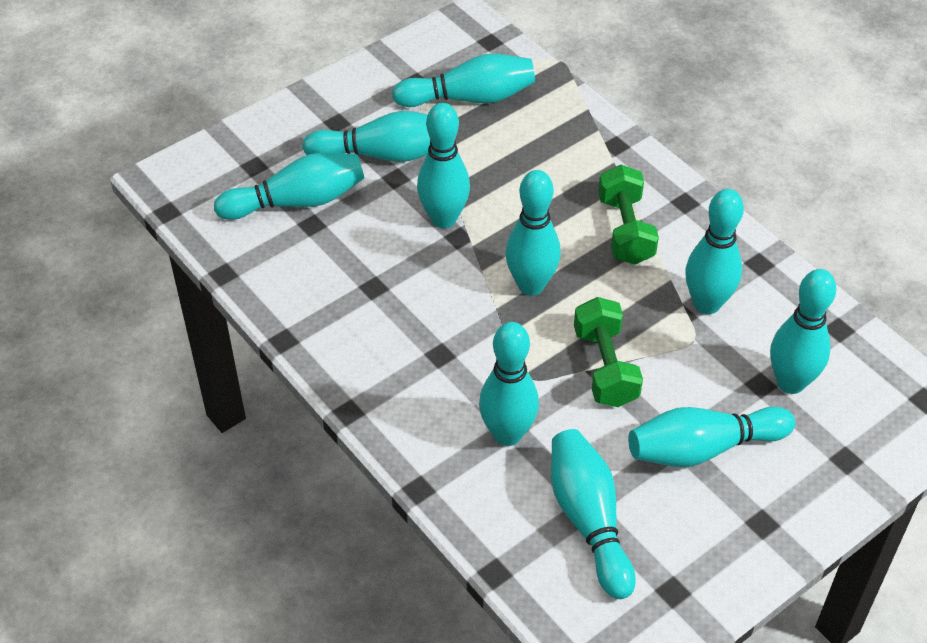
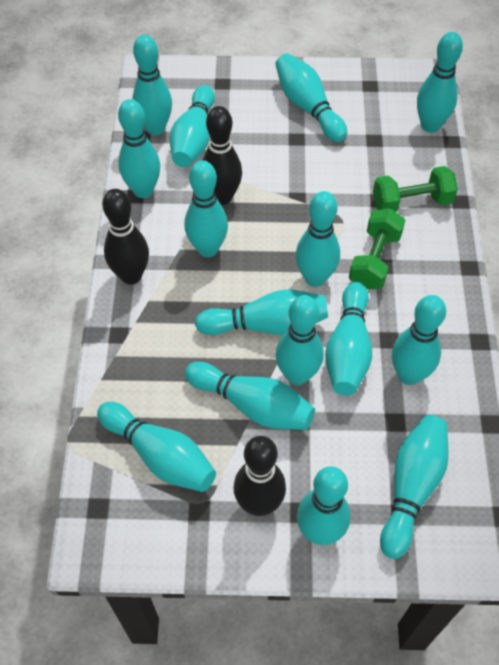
black bowling pin: 0 -> 3
turquoise bowling pin: 10 -> 15

